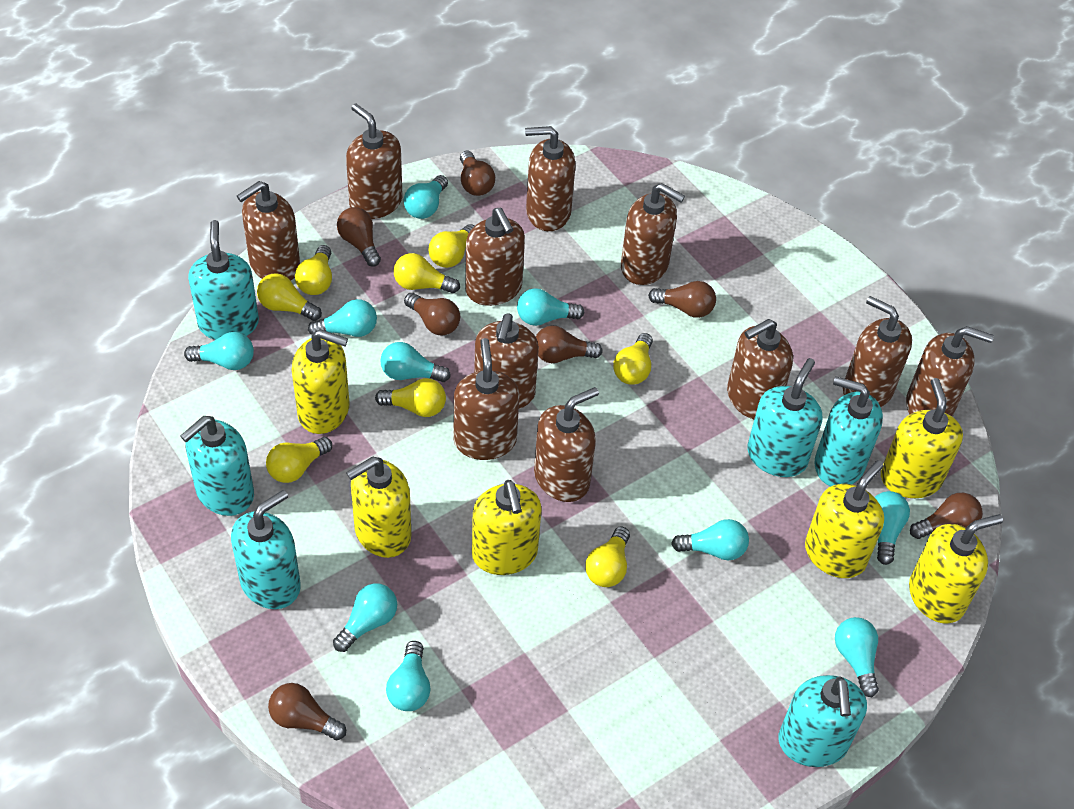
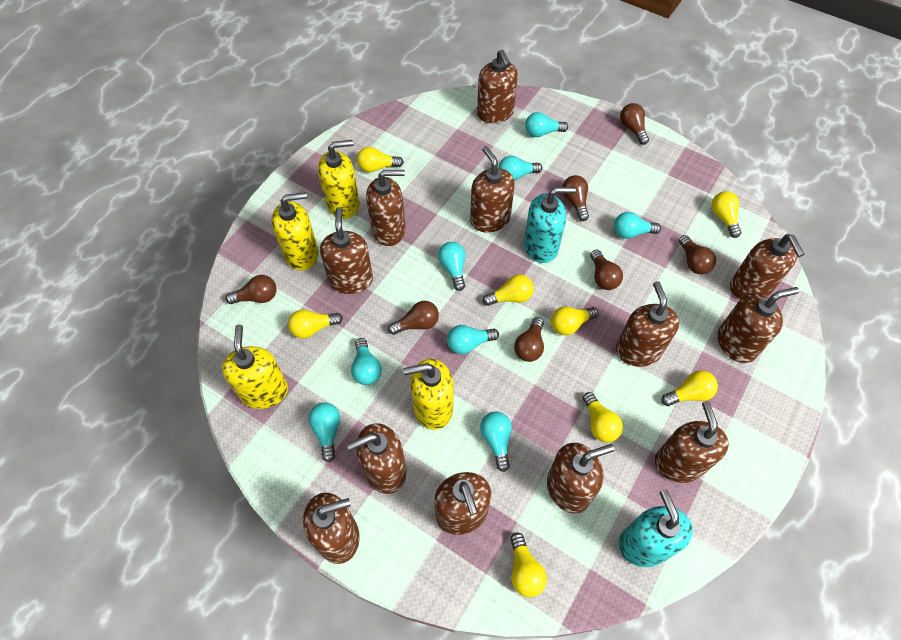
brown soap dispenser: 11 -> 12
turquoise light bulb: 10 -> 8
turquoise soap dispenser: 6 -> 2
yellow soap dispenser: 6 -> 4

